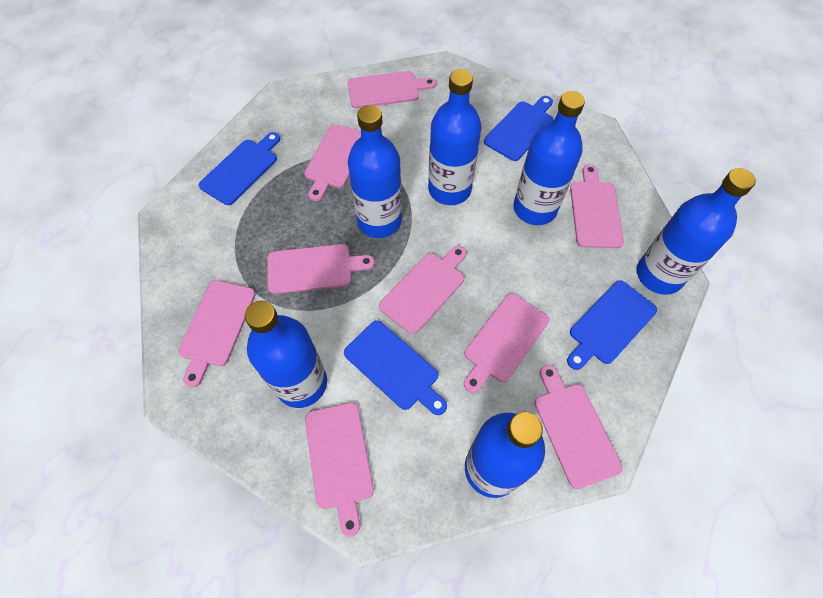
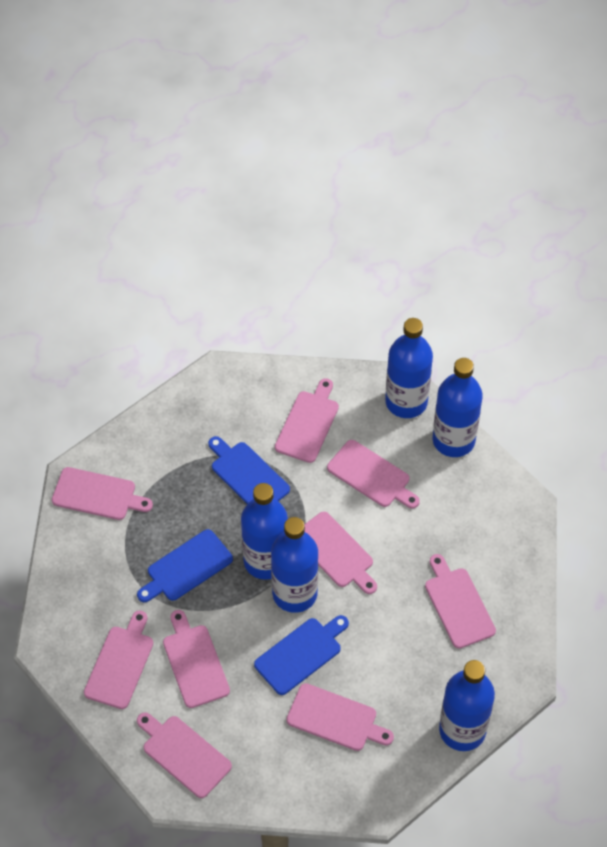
blue bottle: 6 -> 5
blue cutting board: 4 -> 3

